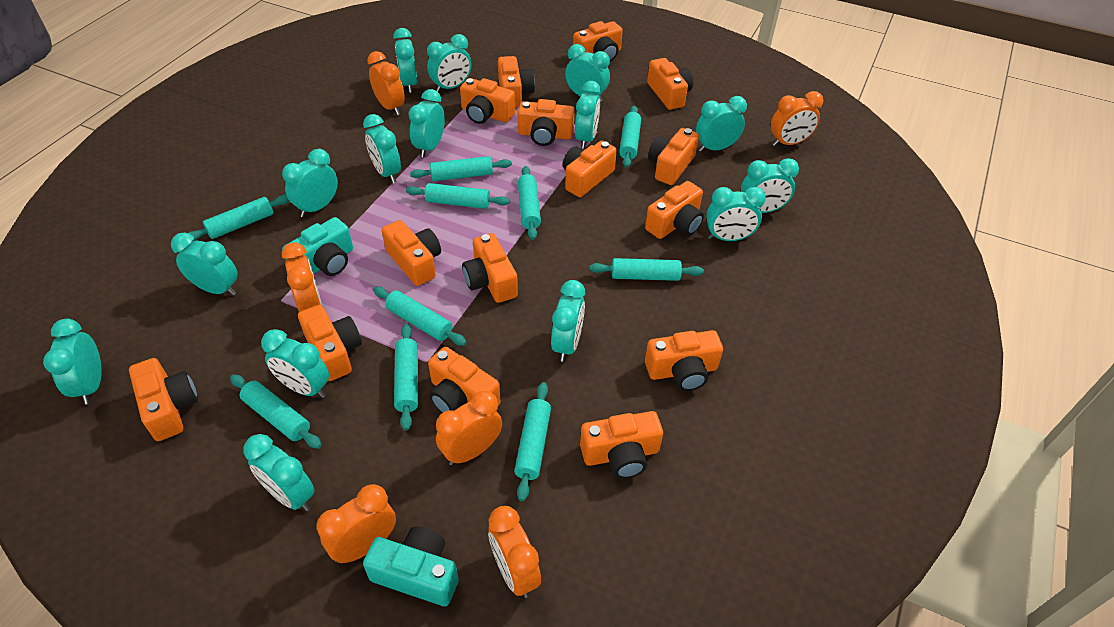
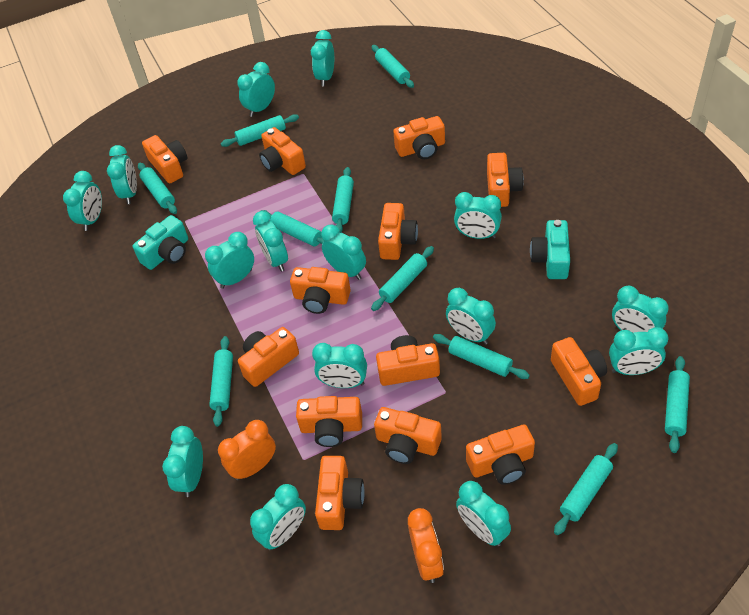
orange camera: 15 -> 13
orange clock: 6 -> 2

